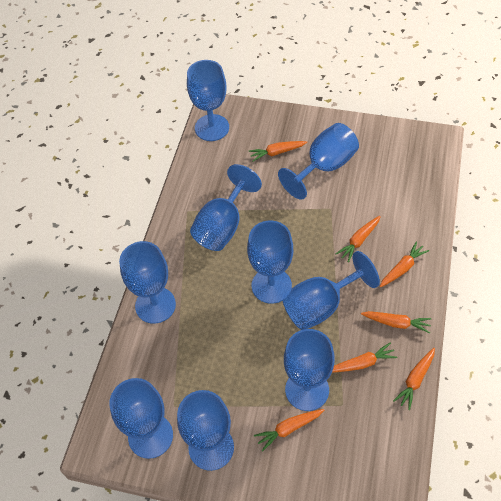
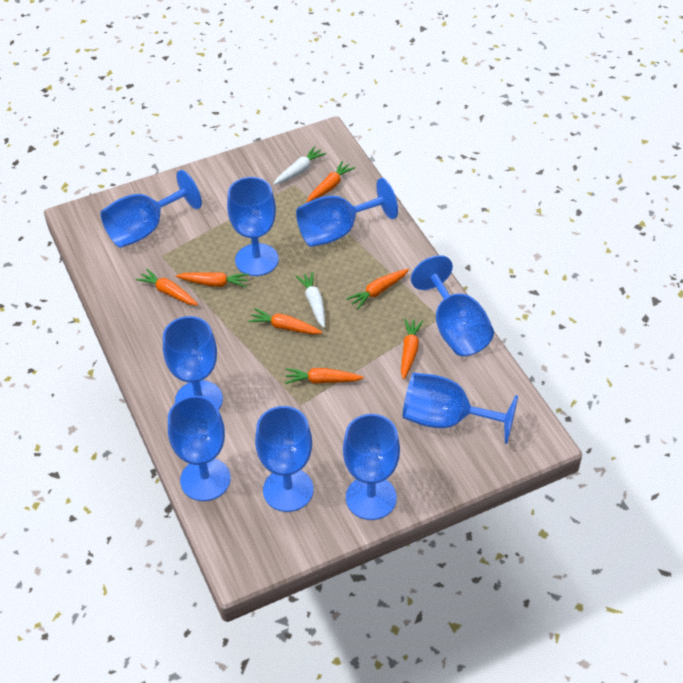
white carrot: 0 -> 2

